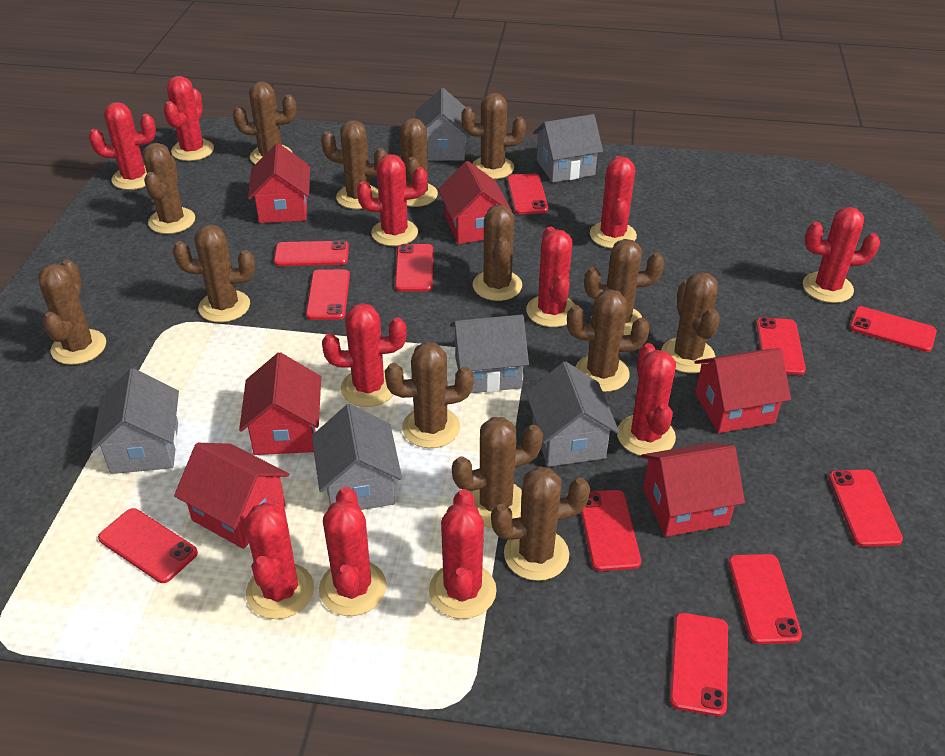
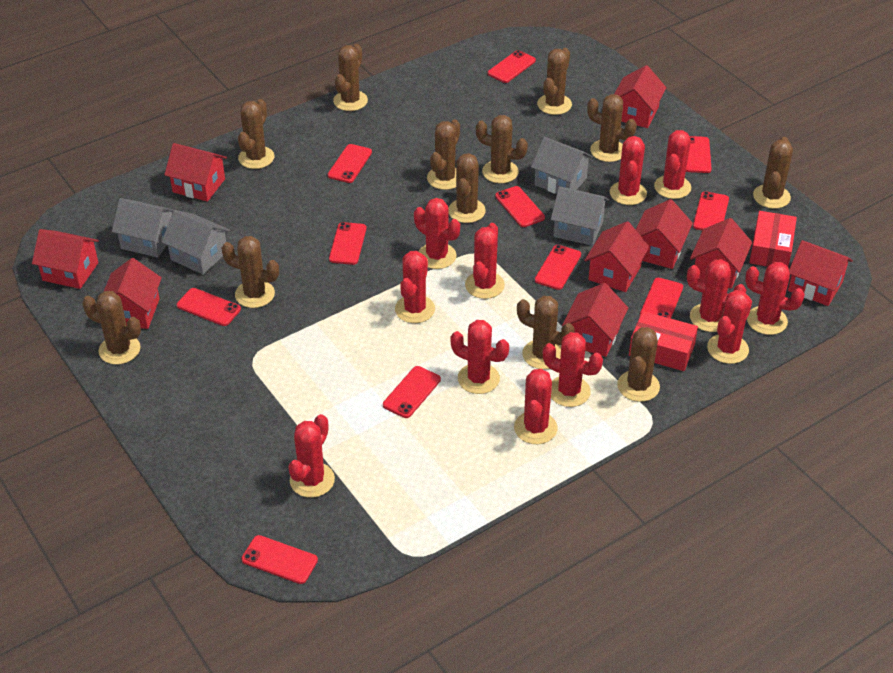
brown cactus: 14 -> 12
grey house: 6 -> 4
red box: 0 -> 2
red cactus: 11 -> 12
red house: 6 -> 9

